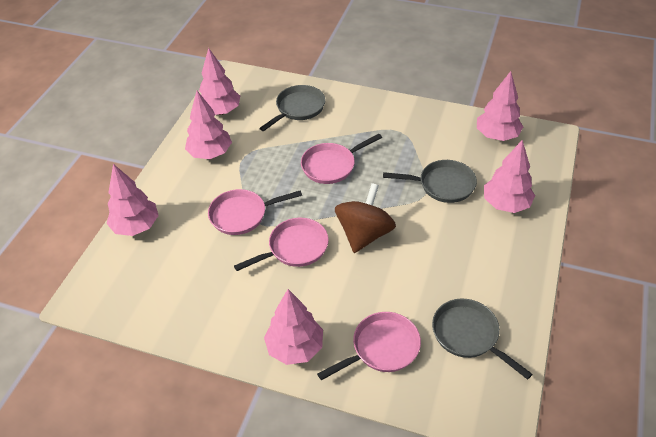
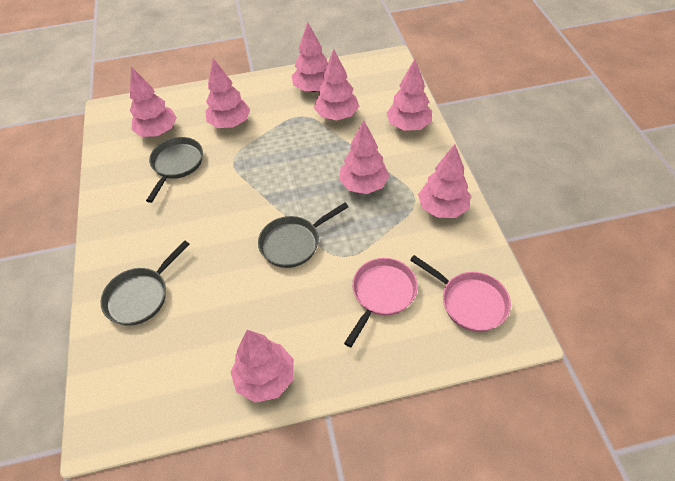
brown spinning top: 1 -> 0
pink pan: 4 -> 2
pink tree: 6 -> 8

